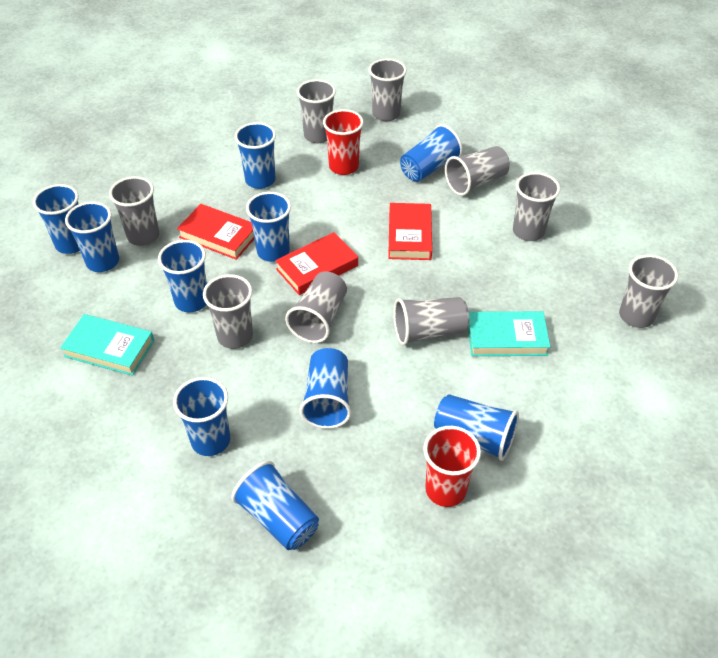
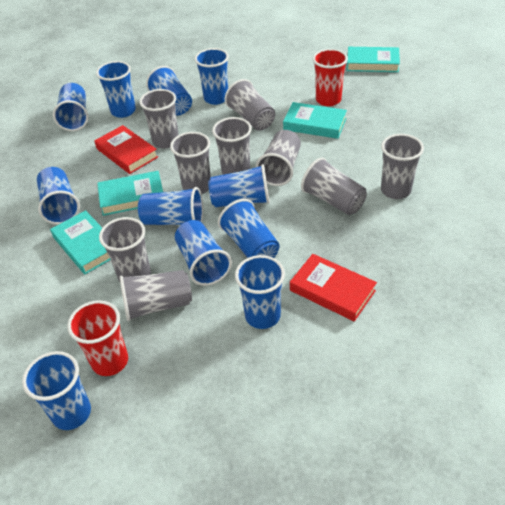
blue cup: 10 -> 11
red book: 3 -> 2
turquoise book: 2 -> 4

